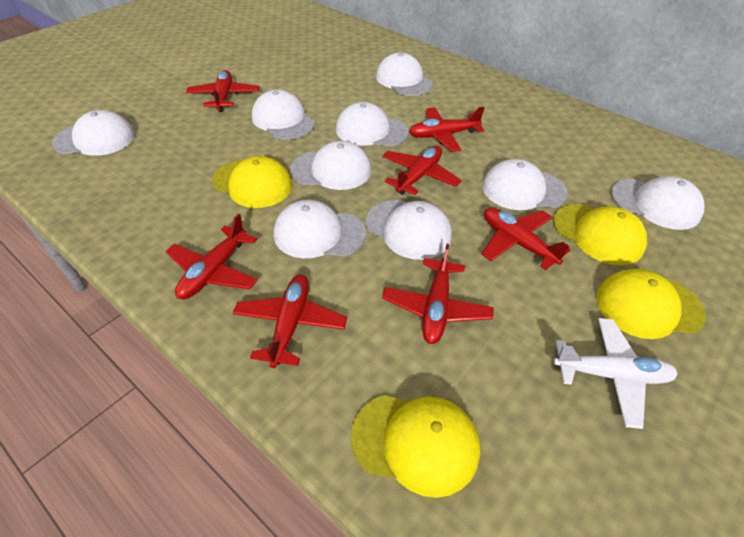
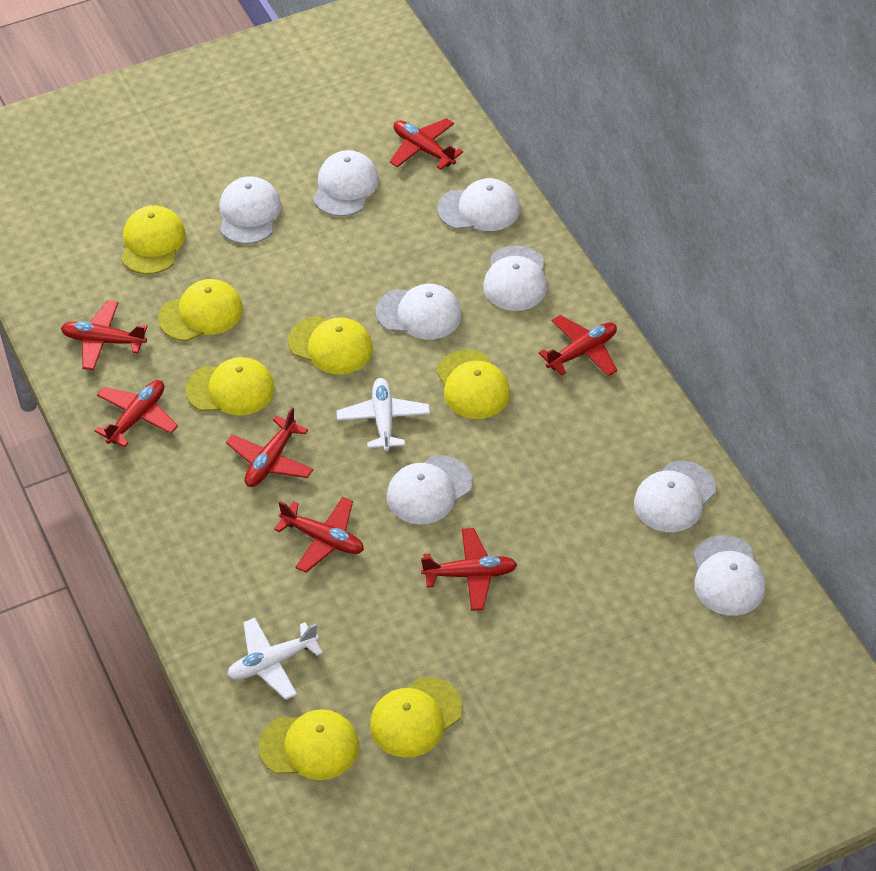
white cap: 9 -> 8
white plane: 1 -> 2
yellow cap: 4 -> 7

